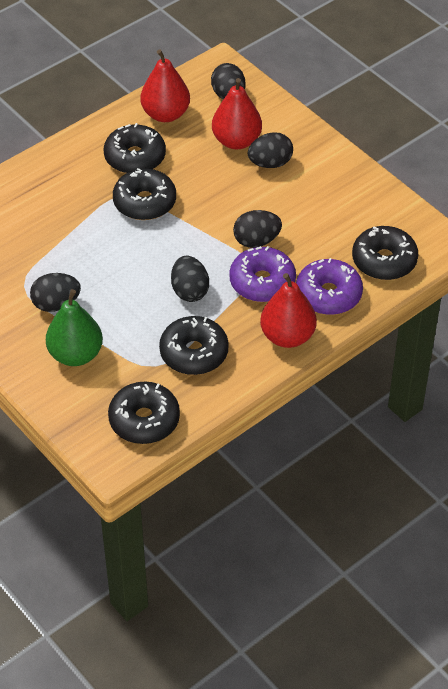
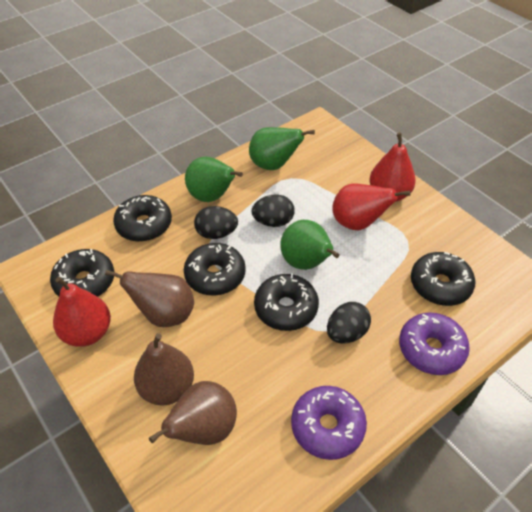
black egg: 5 -> 3
brown pear: 0 -> 3
green pear: 1 -> 3

